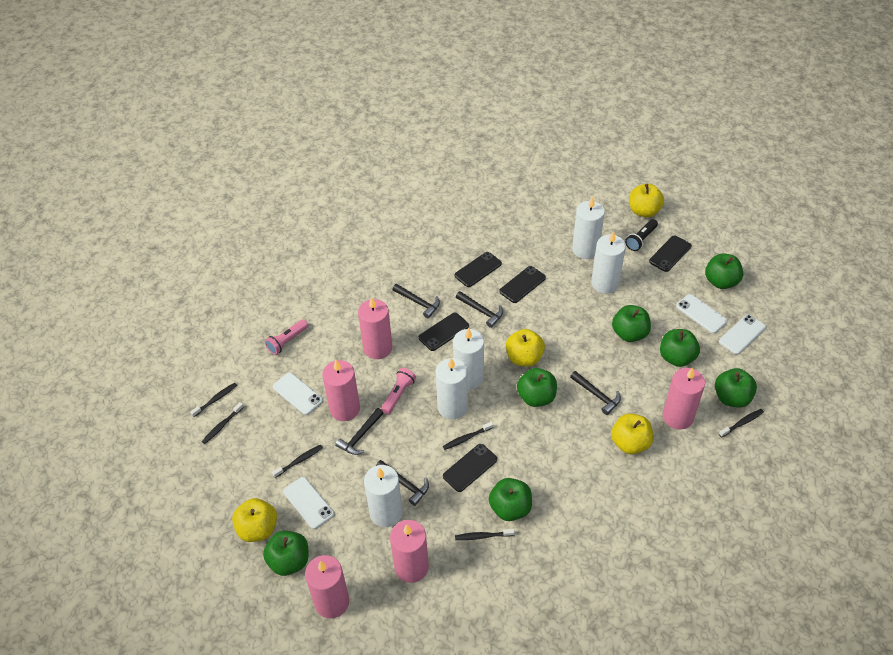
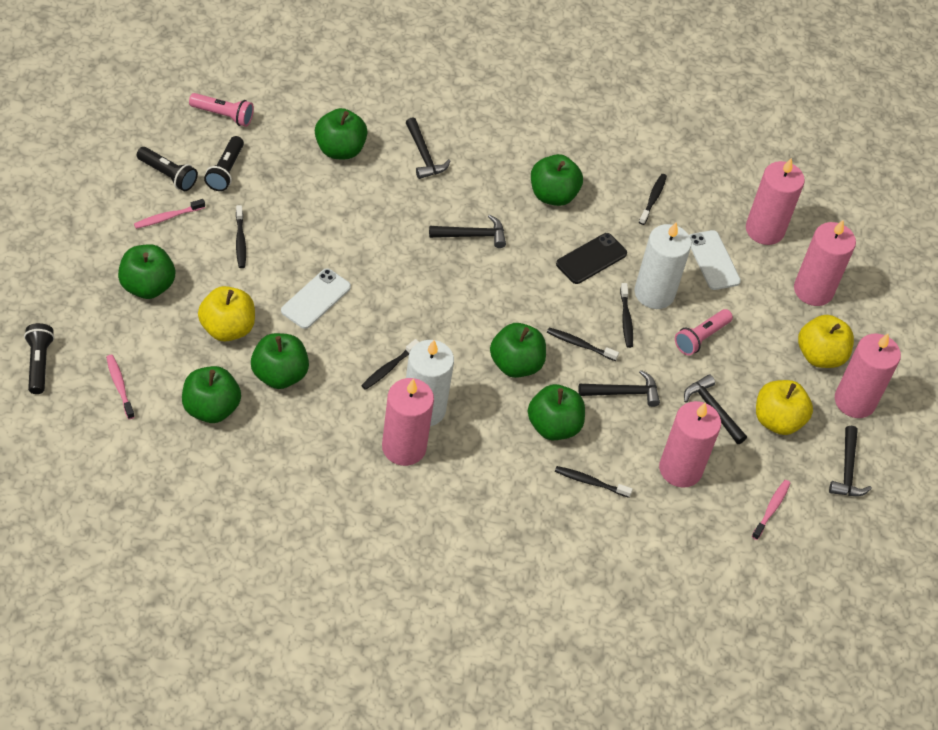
black flashlight: 1 -> 3
black phone: 5 -> 1
pink toothbrush: 0 -> 3
white candle: 5 -> 2
white phone: 4 -> 2
yellow apple: 4 -> 3

